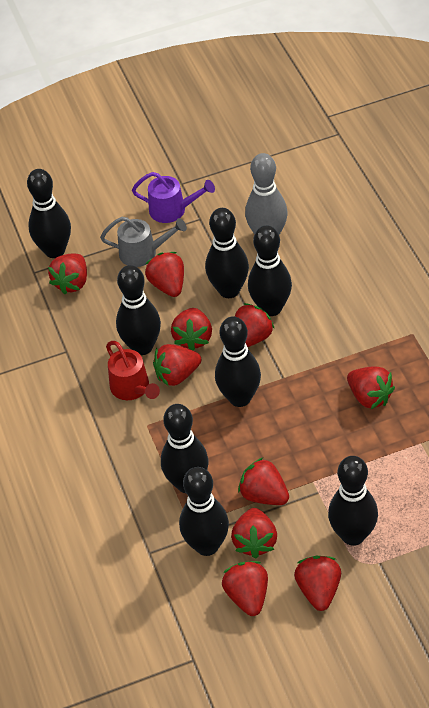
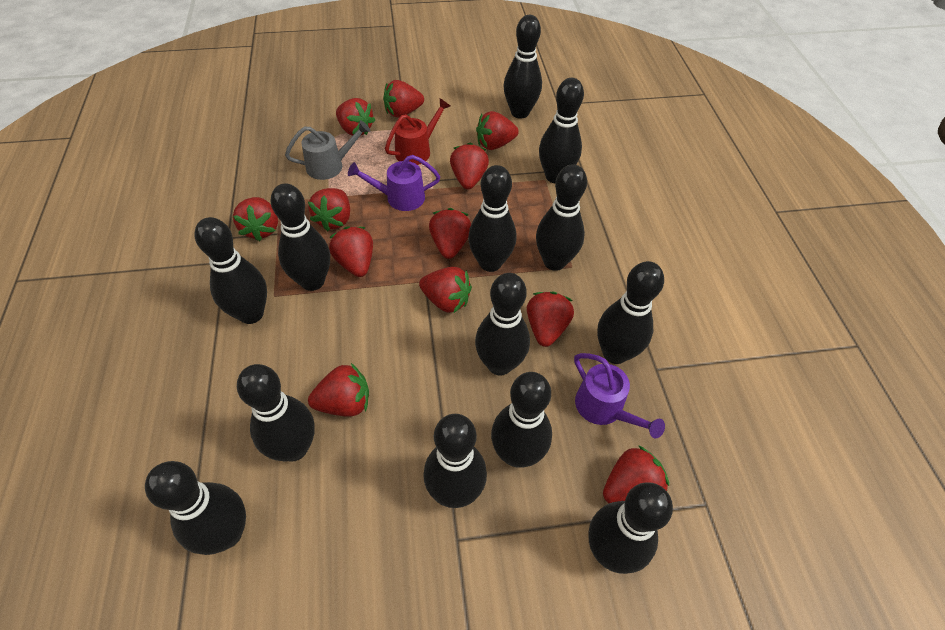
black bowling pin: 8 -> 13
grey bowling pin: 1 -> 0
purple watering can: 1 -> 2
red strawberry: 10 -> 12

